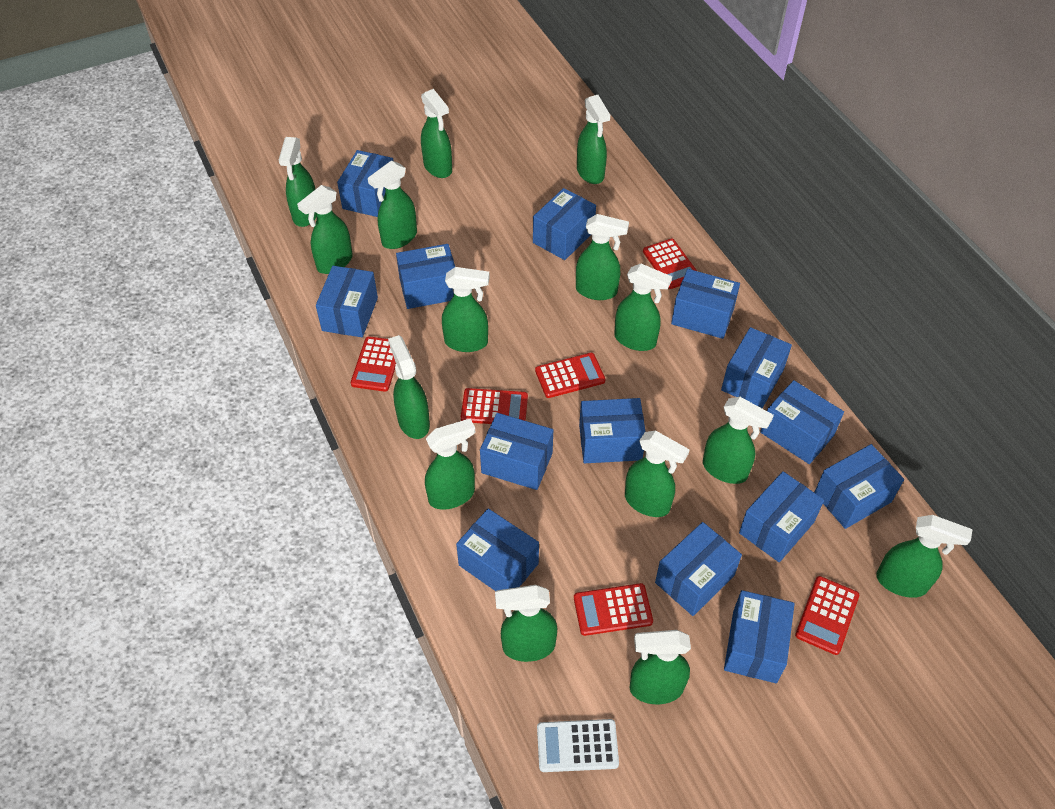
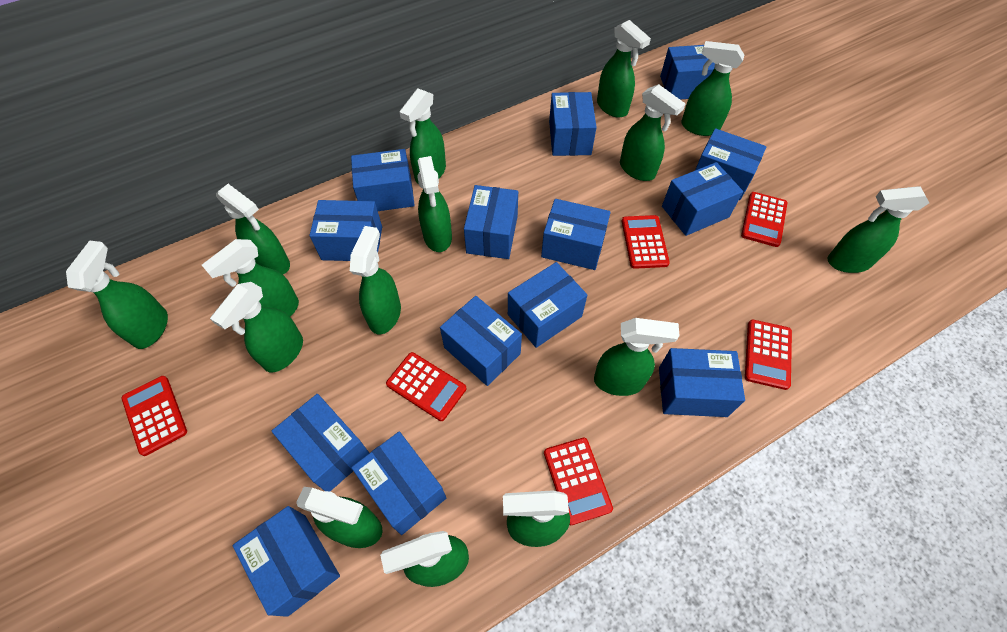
white calculator: 1 -> 0

